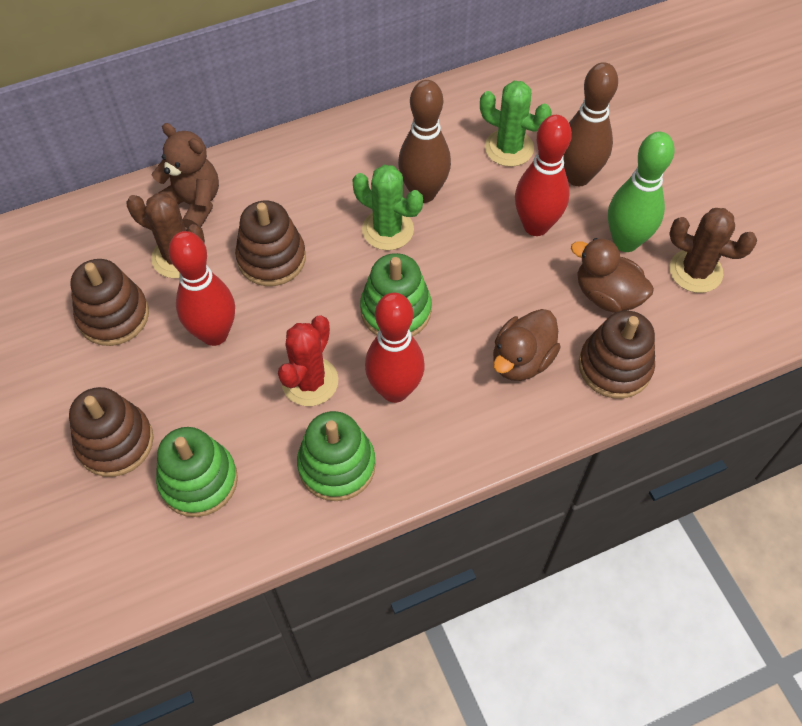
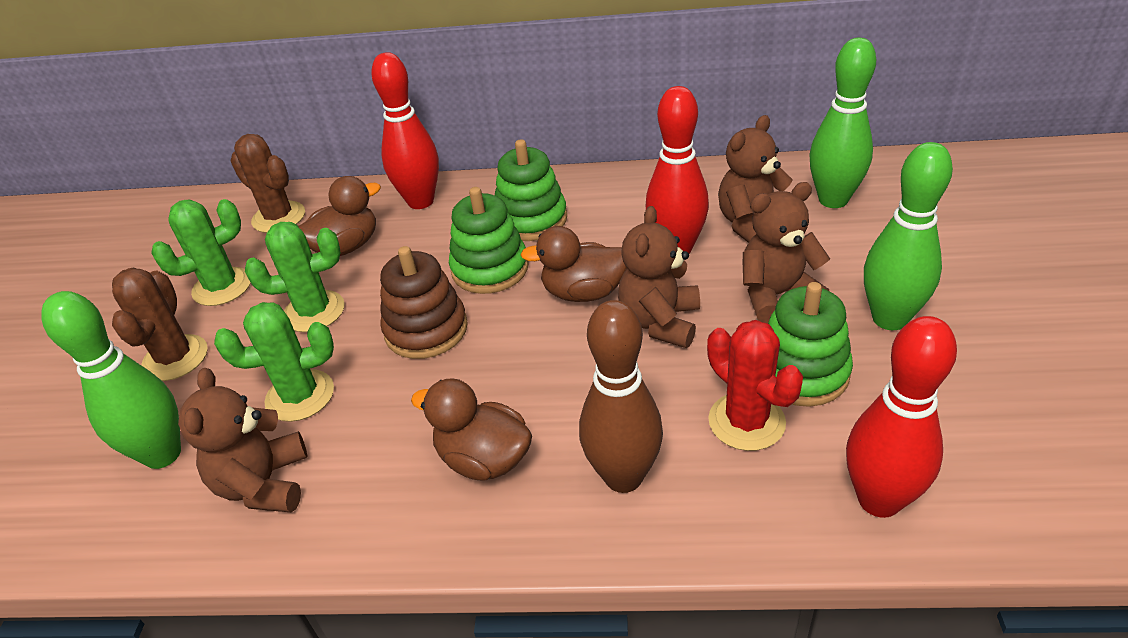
brown bowling pin: 2 -> 1
brown duck: 2 -> 3
brown stacking toy: 4 -> 1
brown teddy bear: 1 -> 4
green bowling pin: 1 -> 3
green cactus: 2 -> 3

